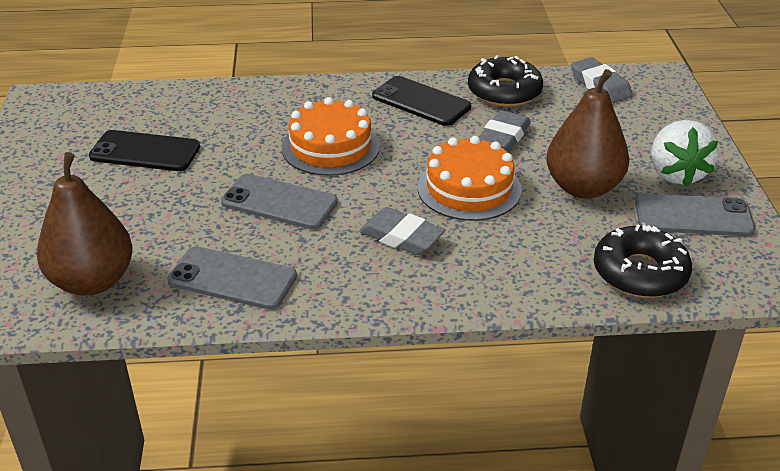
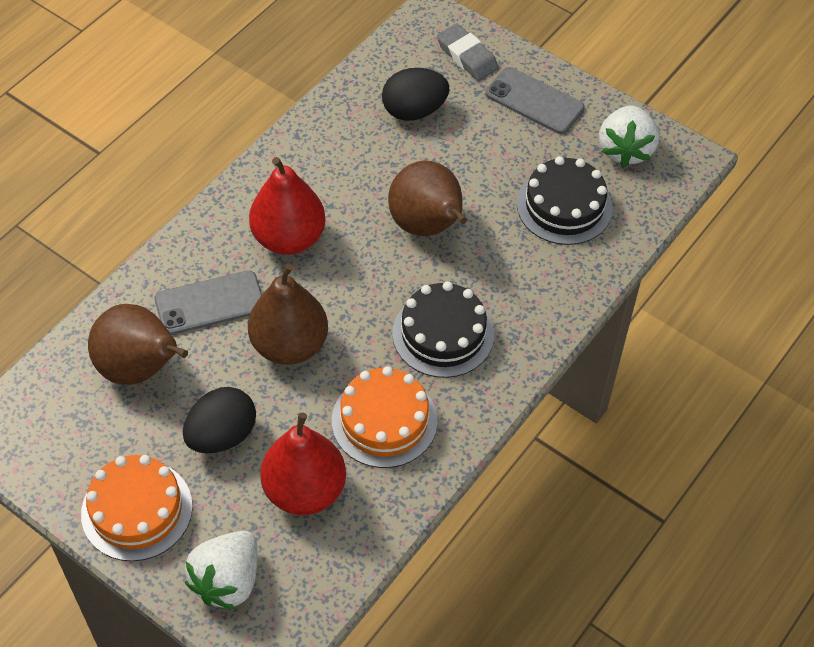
black cake: 0 -> 2
black donut: 2 -> 0
black egg: 0 -> 2
black phone: 2 -> 0
brown pear: 2 -> 3
grey eraser: 3 -> 1
grey phone: 3 -> 2
red pear: 0 -> 2
white strawberry: 1 -> 2

